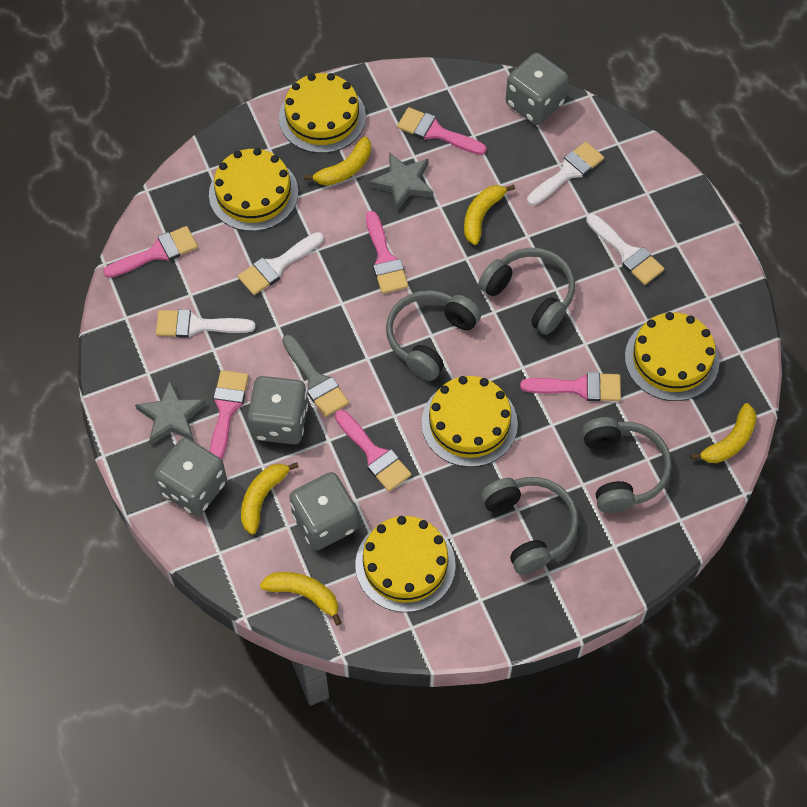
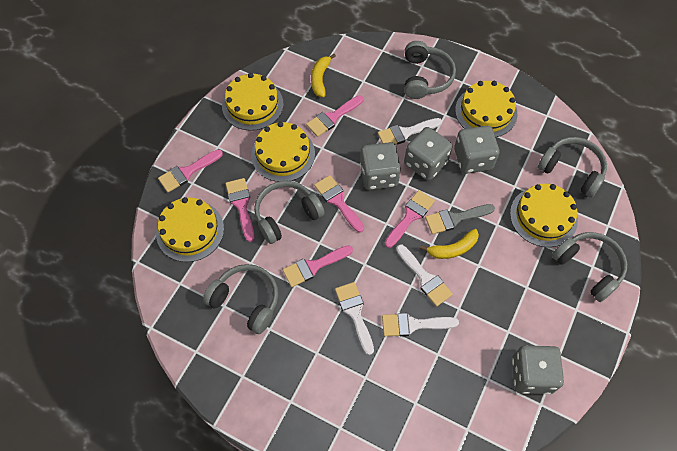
grey headphones: 4 -> 5
grey star: 2 -> 0
yellow banana: 5 -> 2

